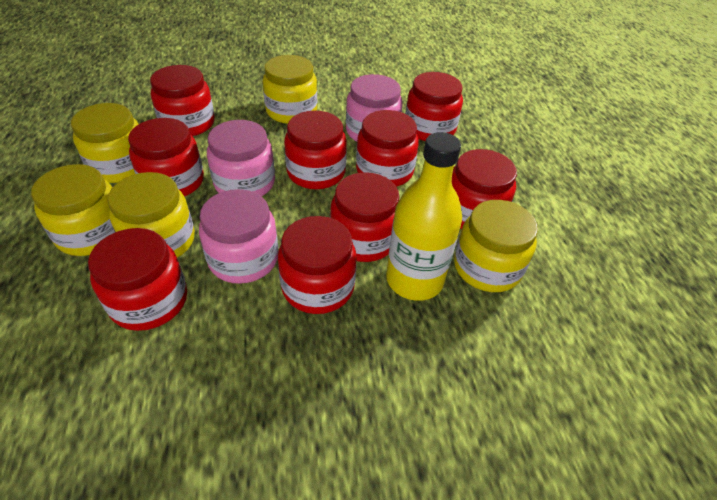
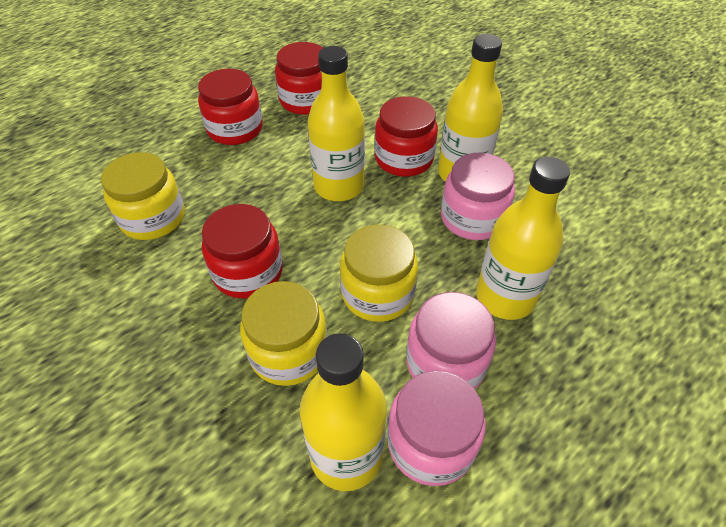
red jar: 9 -> 4
yellow bottle: 1 -> 4
yellow jar: 5 -> 3

